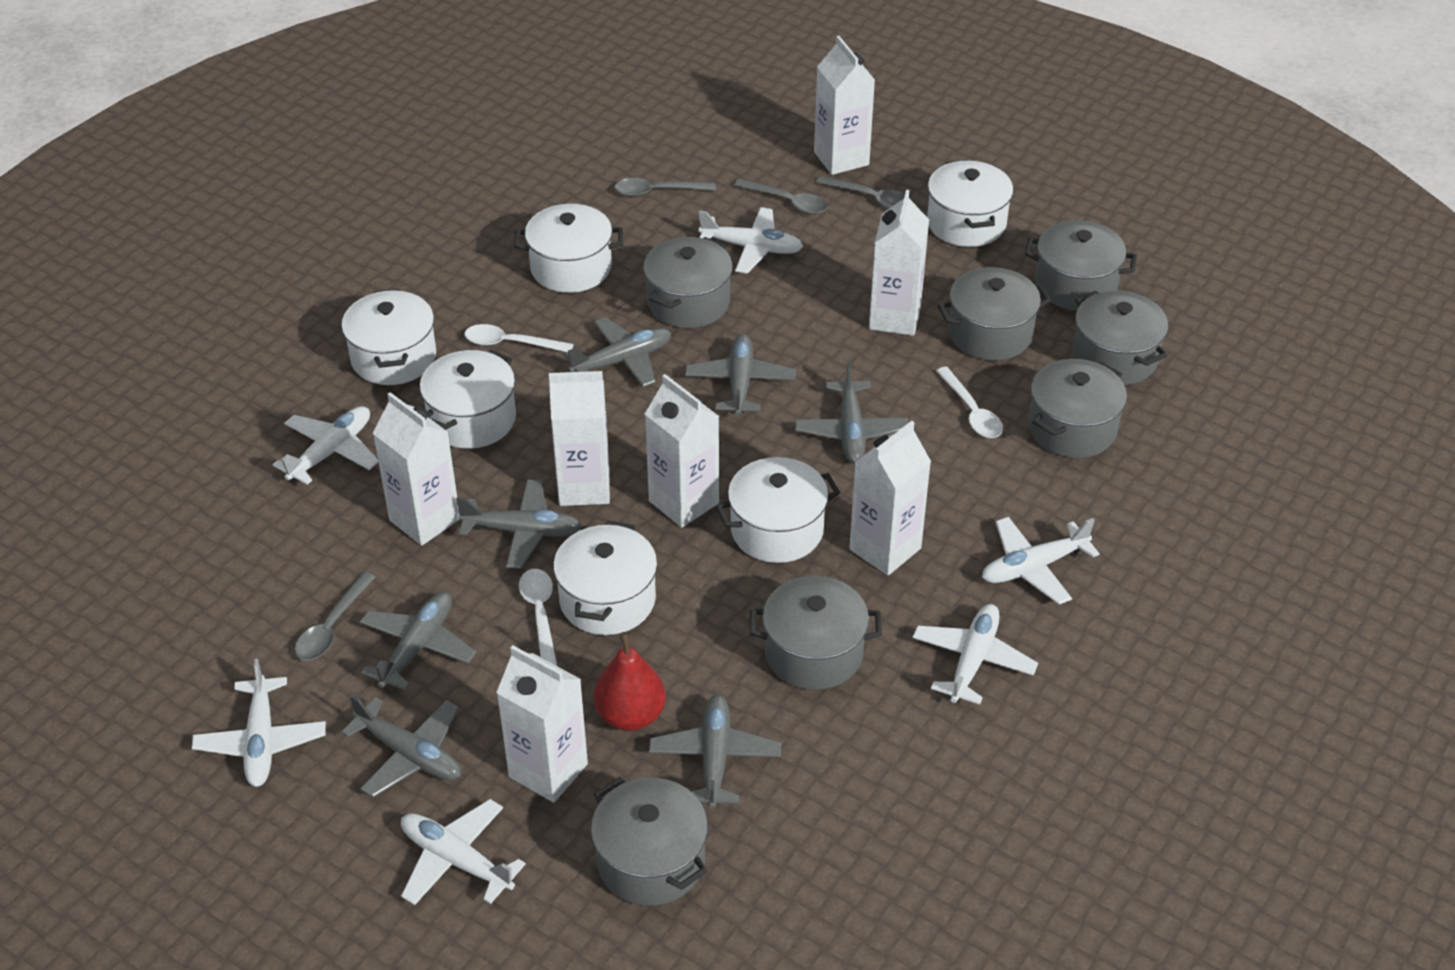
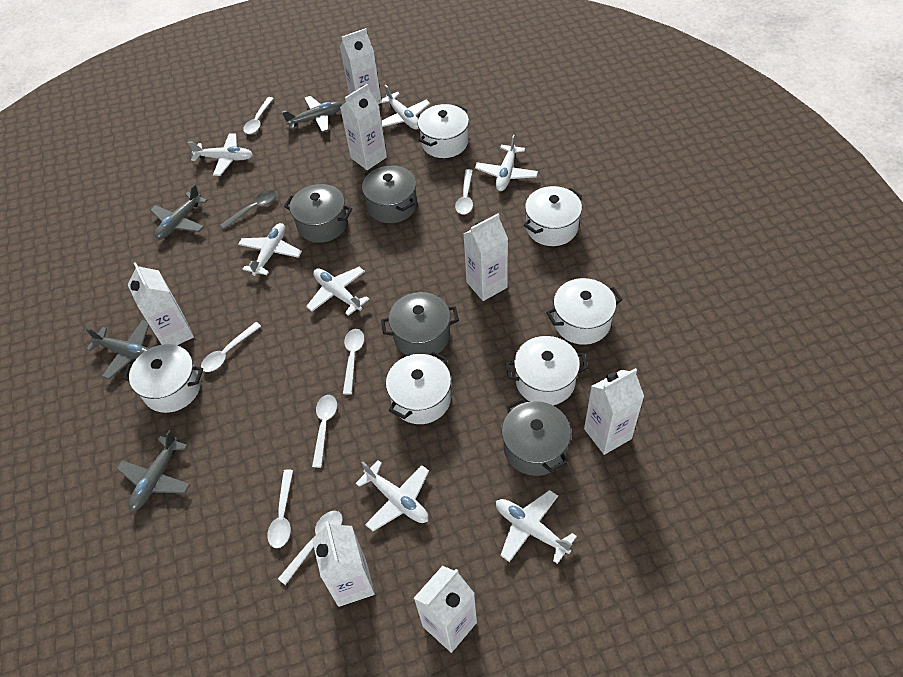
grey plane: 7 -> 4
grey pot: 7 -> 4
grey spoon: 4 -> 1
red pear: 1 -> 0
white plane: 6 -> 7
white spoon: 3 -> 7

